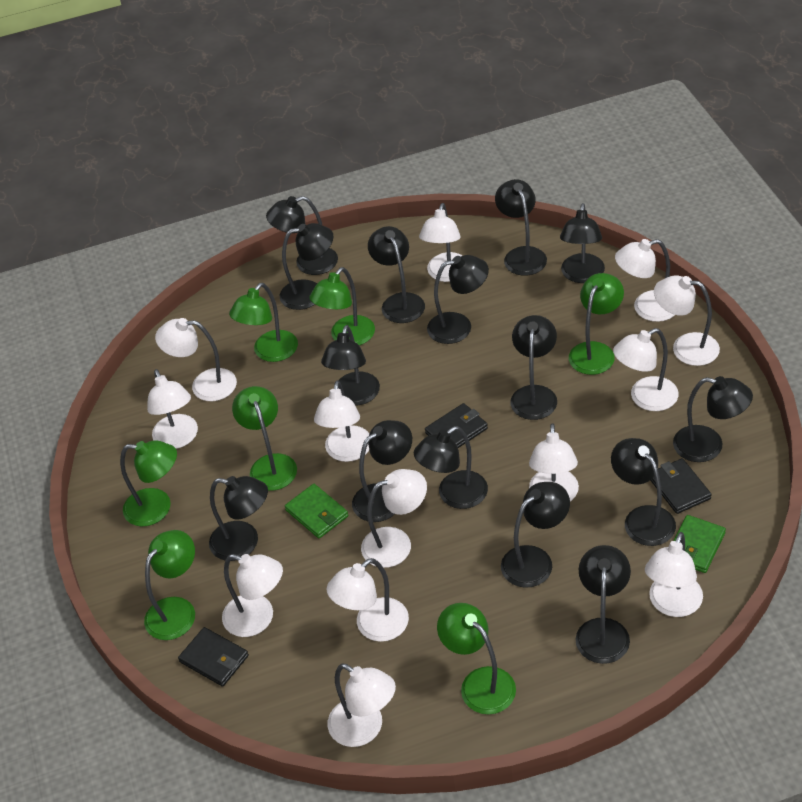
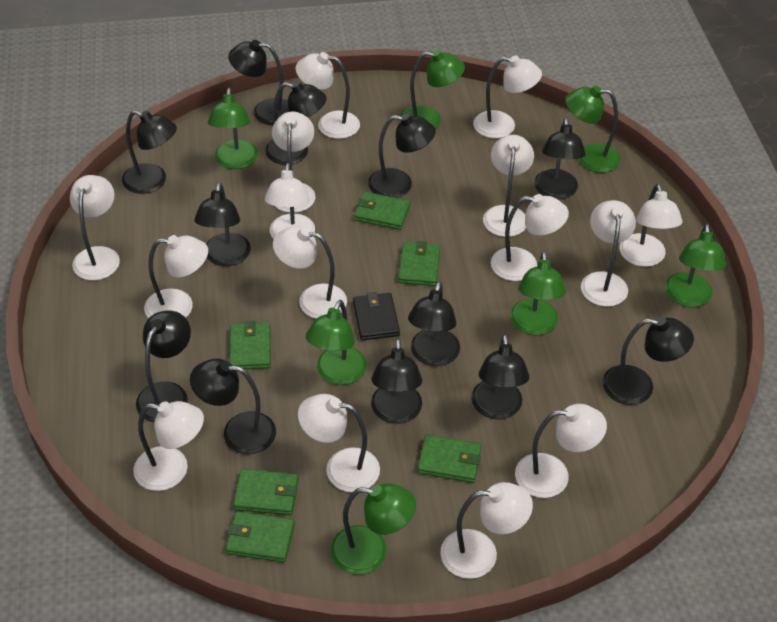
black lamp: 15 -> 12
black wallet: 3 -> 1
green wallet: 2 -> 6
white lamp: 13 -> 15

